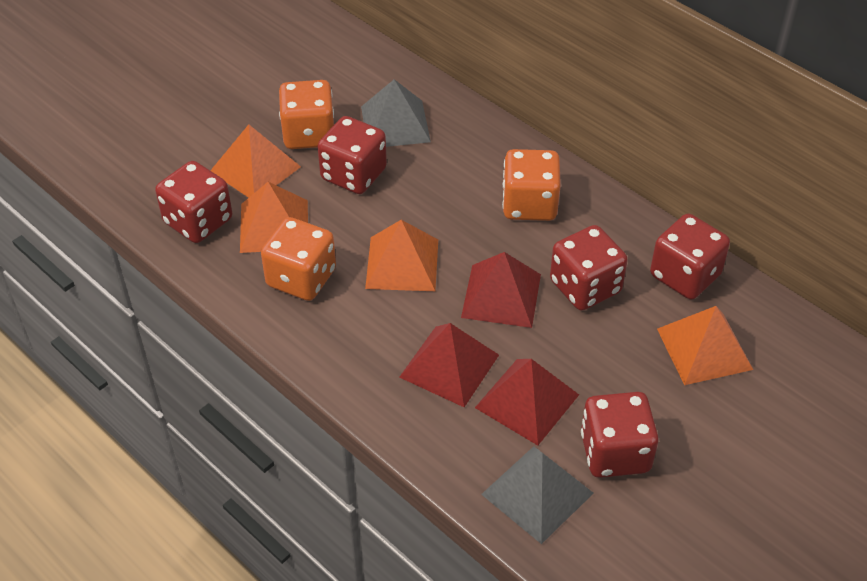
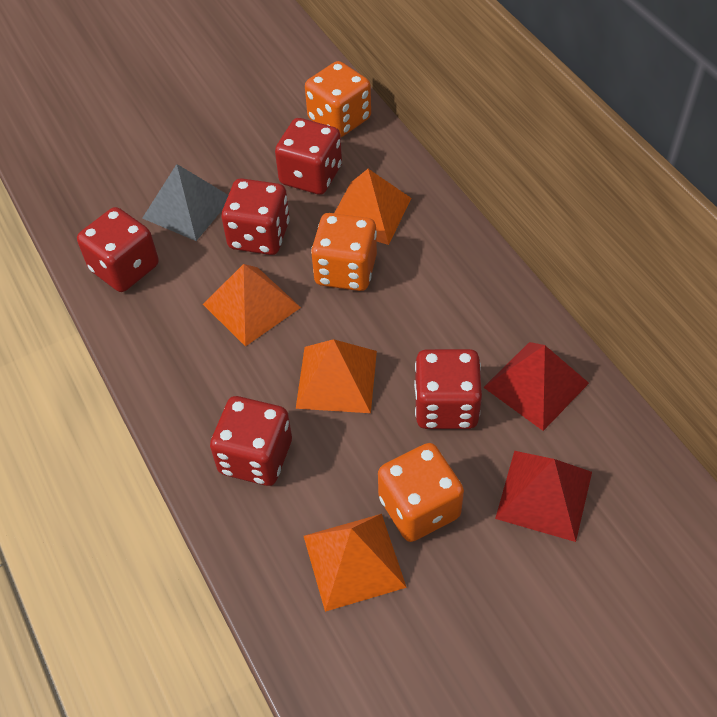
grey pyramid: 2 -> 1
red pyramid: 3 -> 2

